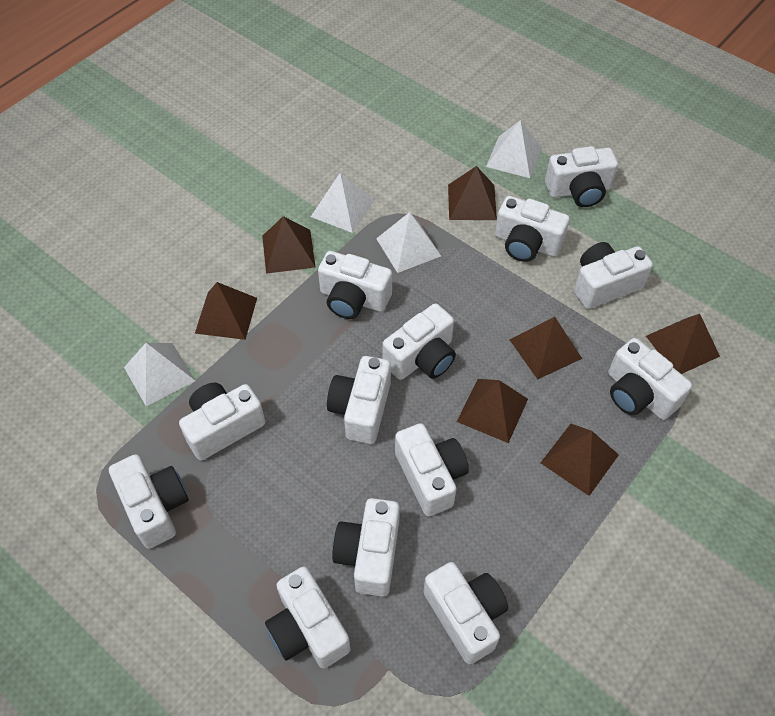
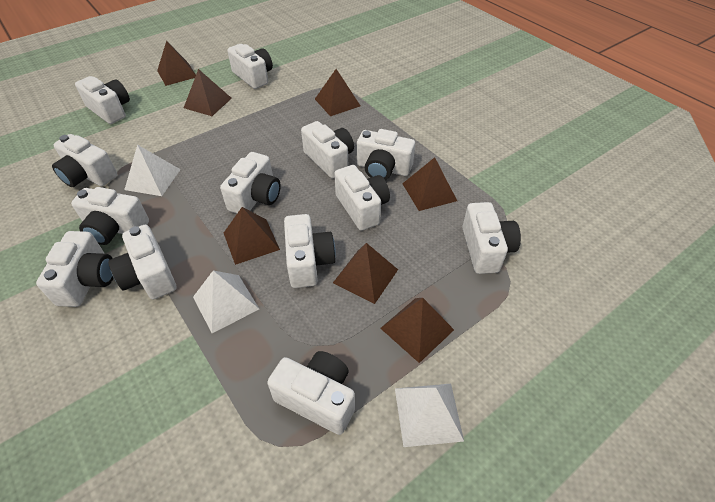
white pyramid: 4 -> 3

